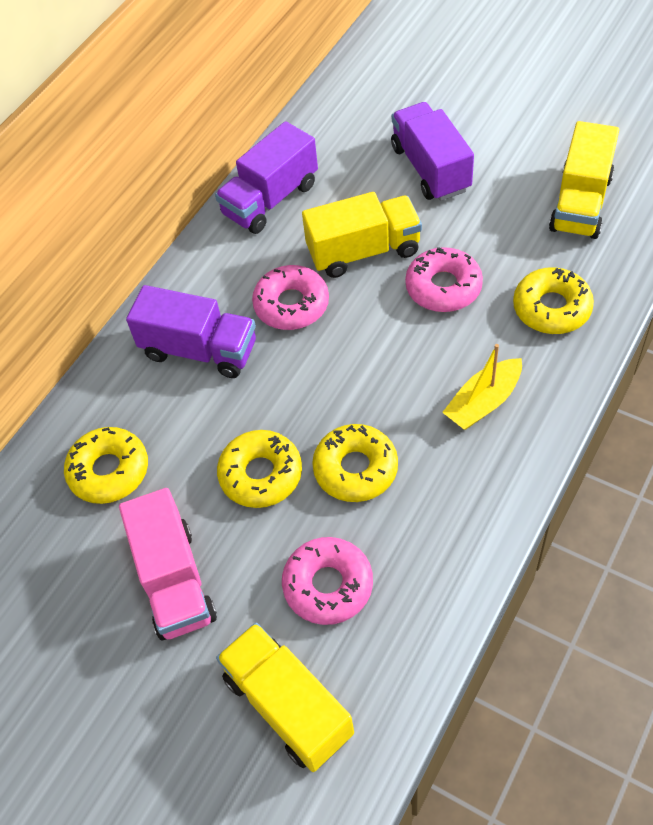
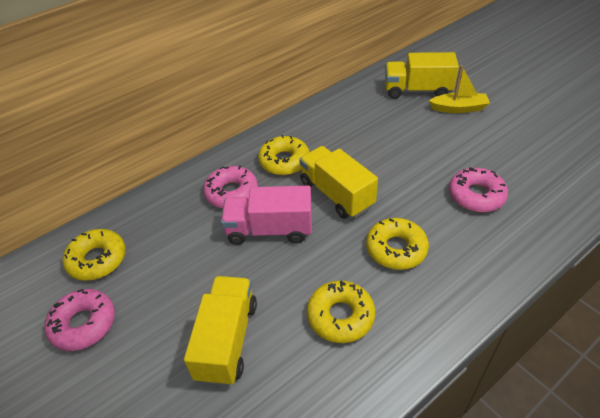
purple truck: 3 -> 0

